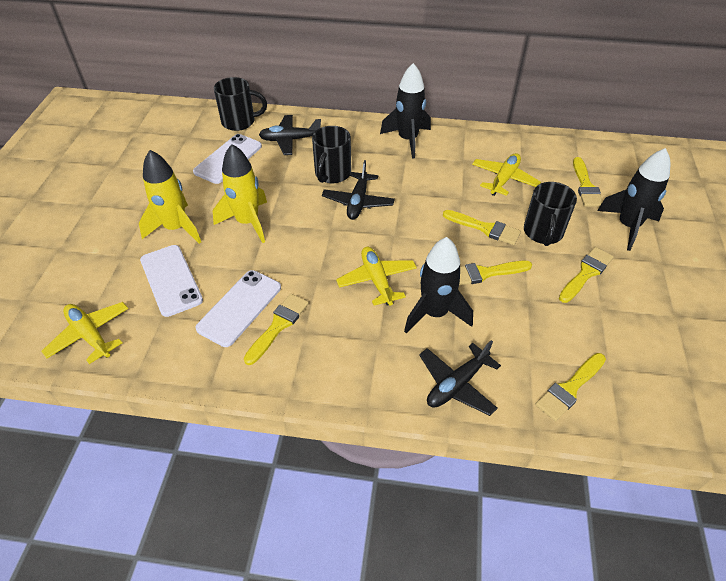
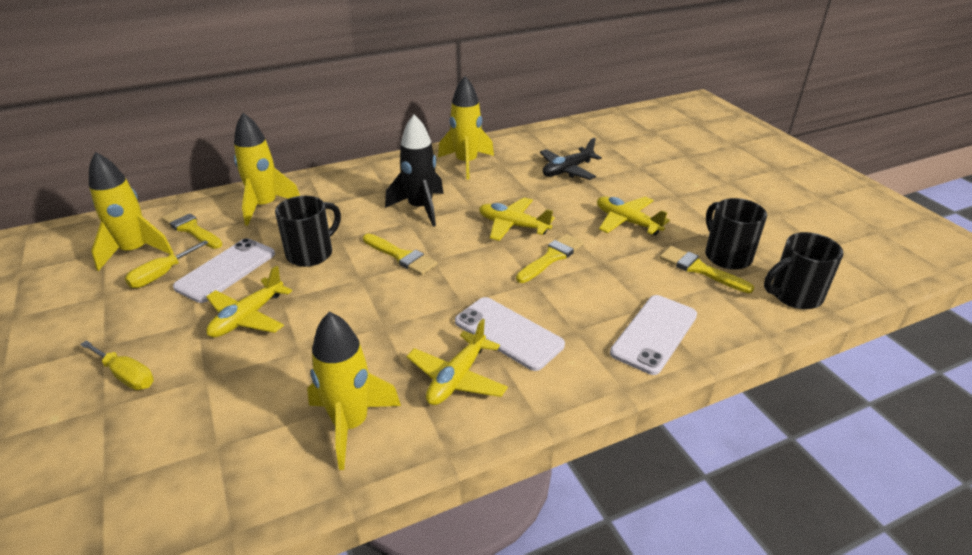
black plane: 3 -> 1
black rocket: 3 -> 1
yellow brush: 6 -> 4
yellow plane: 3 -> 4
yellow rocket: 2 -> 4
yellow screwdriver: 0 -> 2

